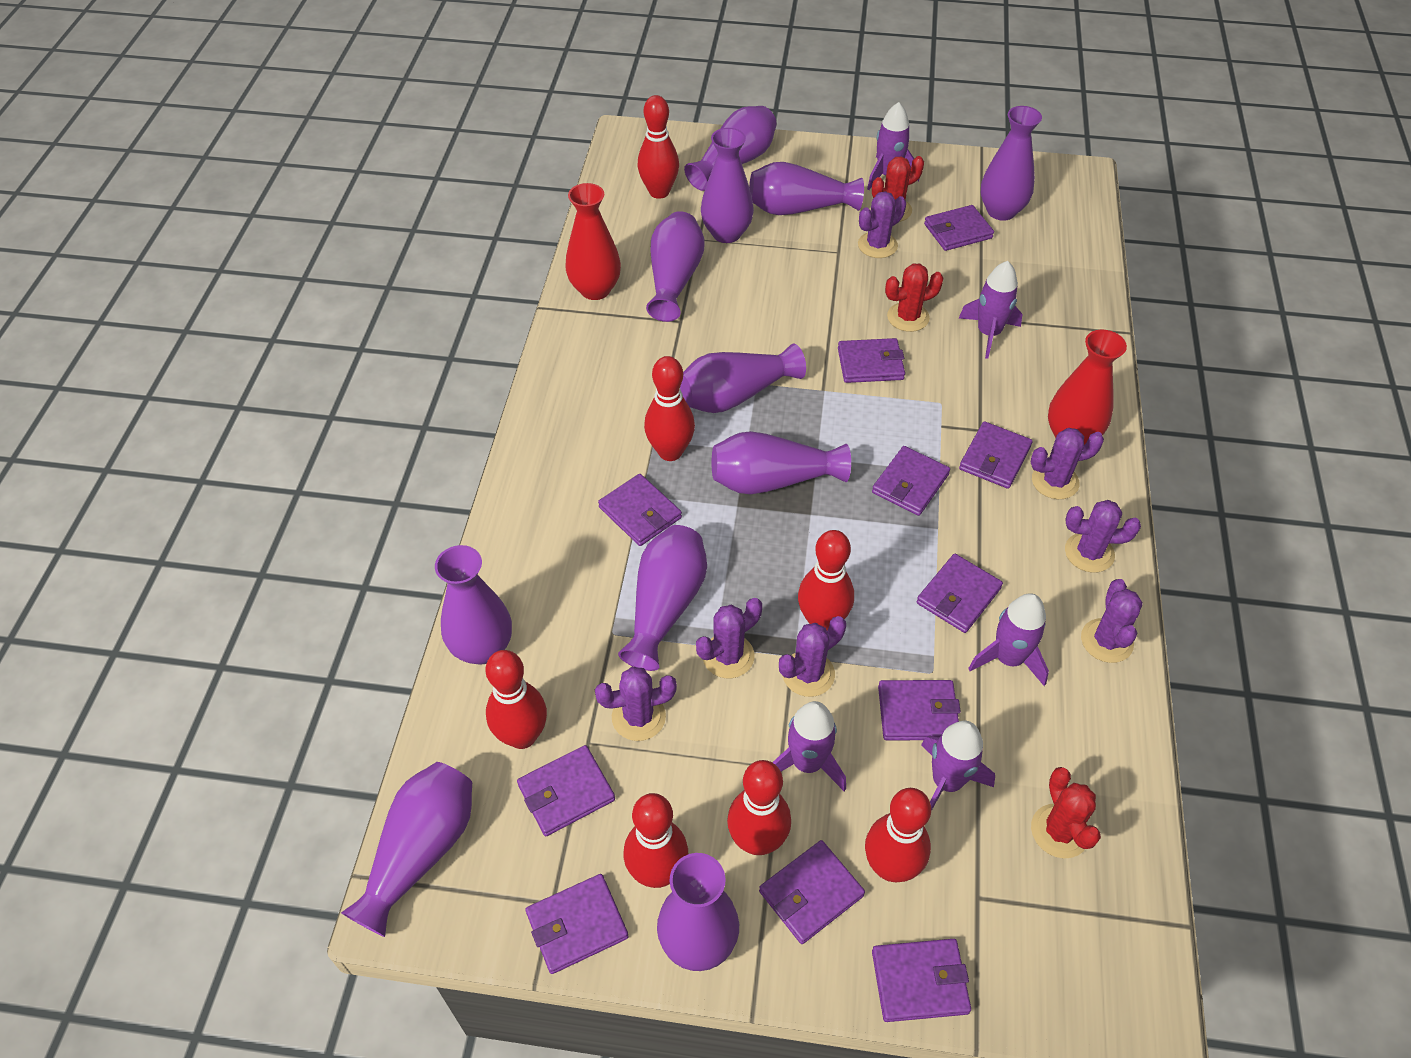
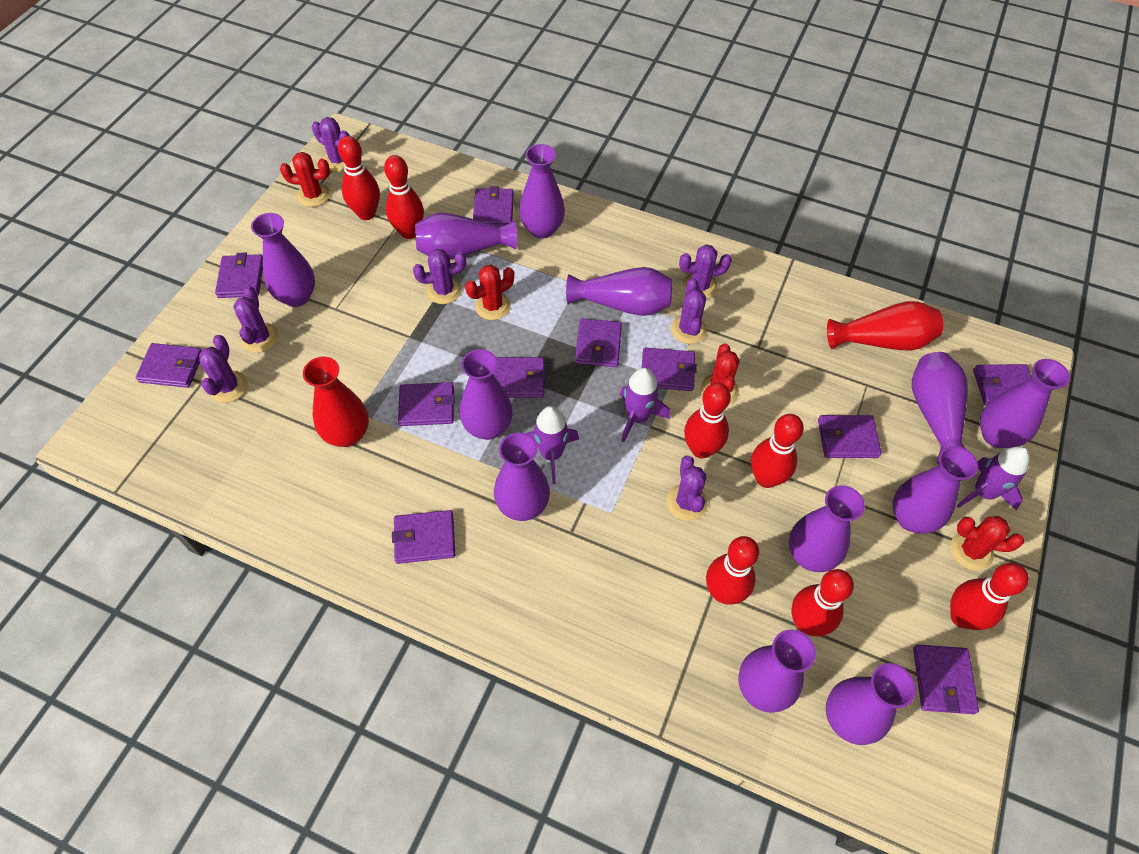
purple rocket: 5 -> 3
purple vase: 11 -> 12
red cactus: 3 -> 4

